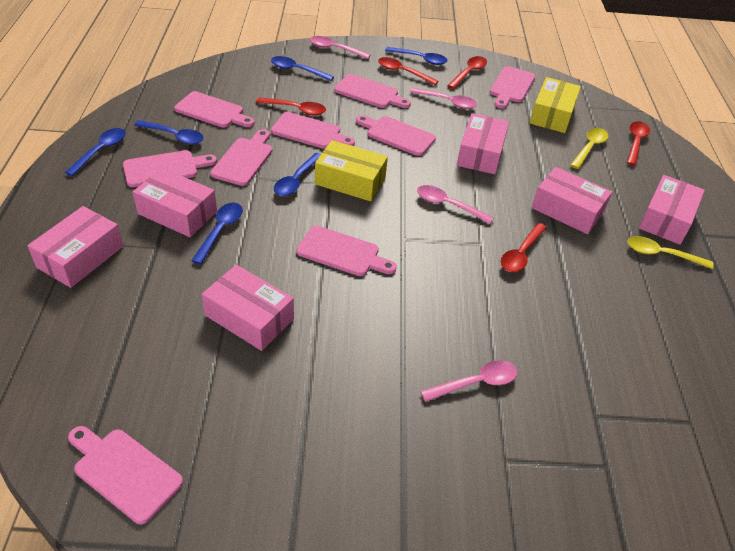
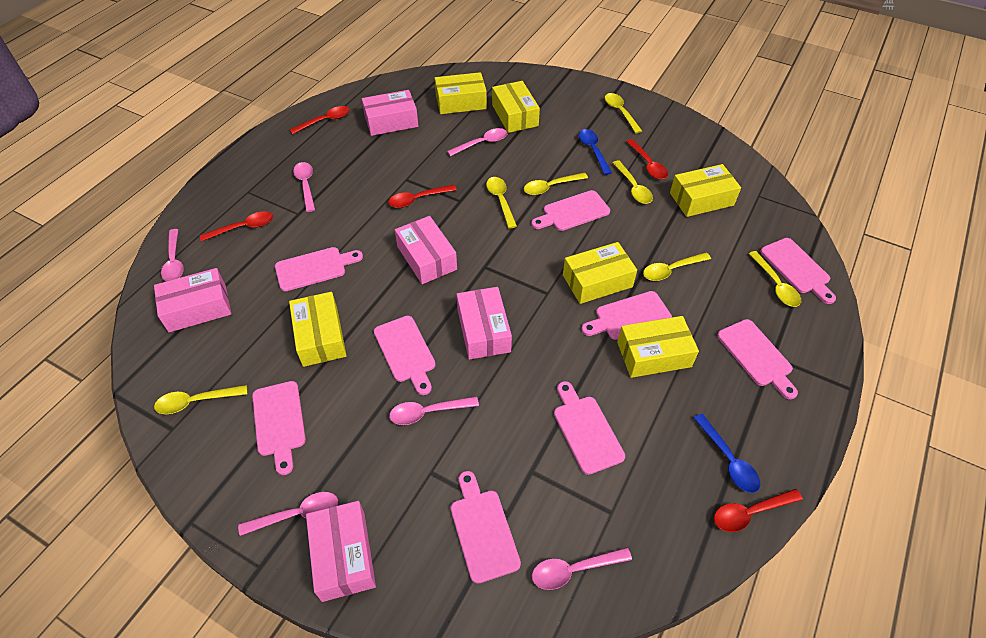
blue spoon: 6 -> 2
pink box: 6 -> 5
pink spoon: 4 -> 6
yellow box: 2 -> 6
yellow spoon: 2 -> 7

